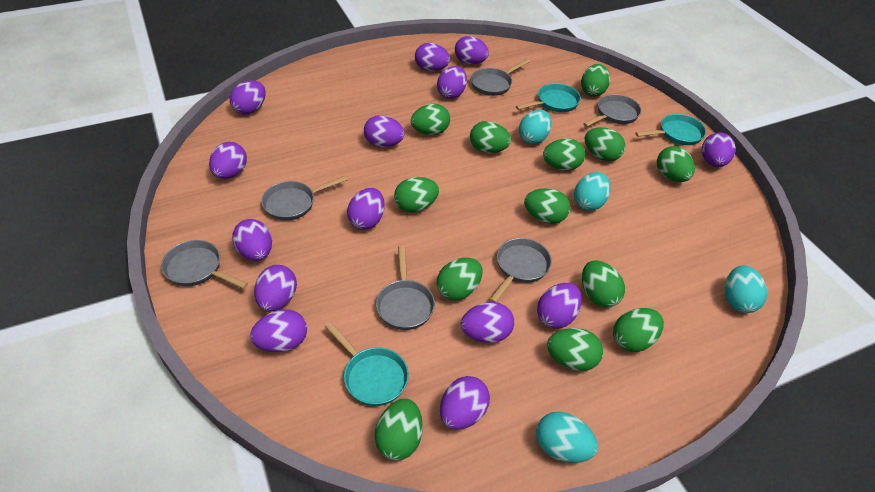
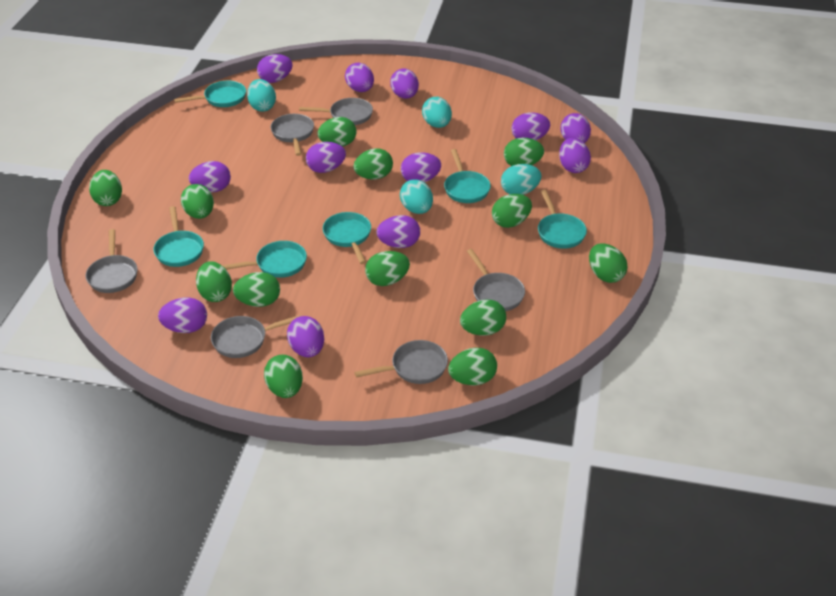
purple egg: 14 -> 12
turquoise pan: 3 -> 6

